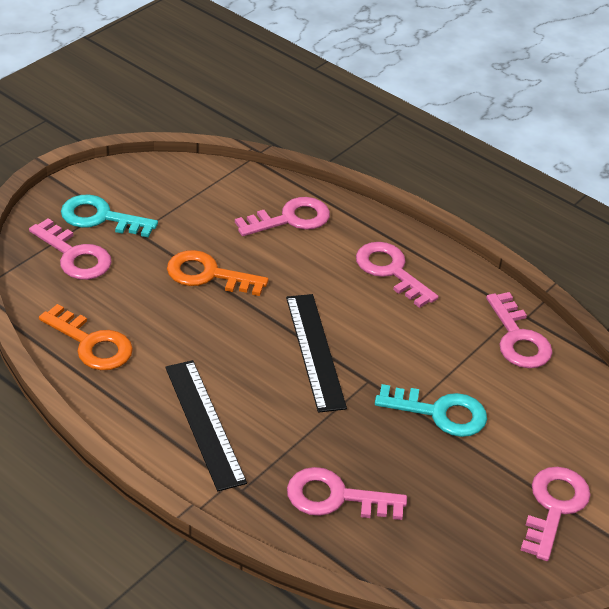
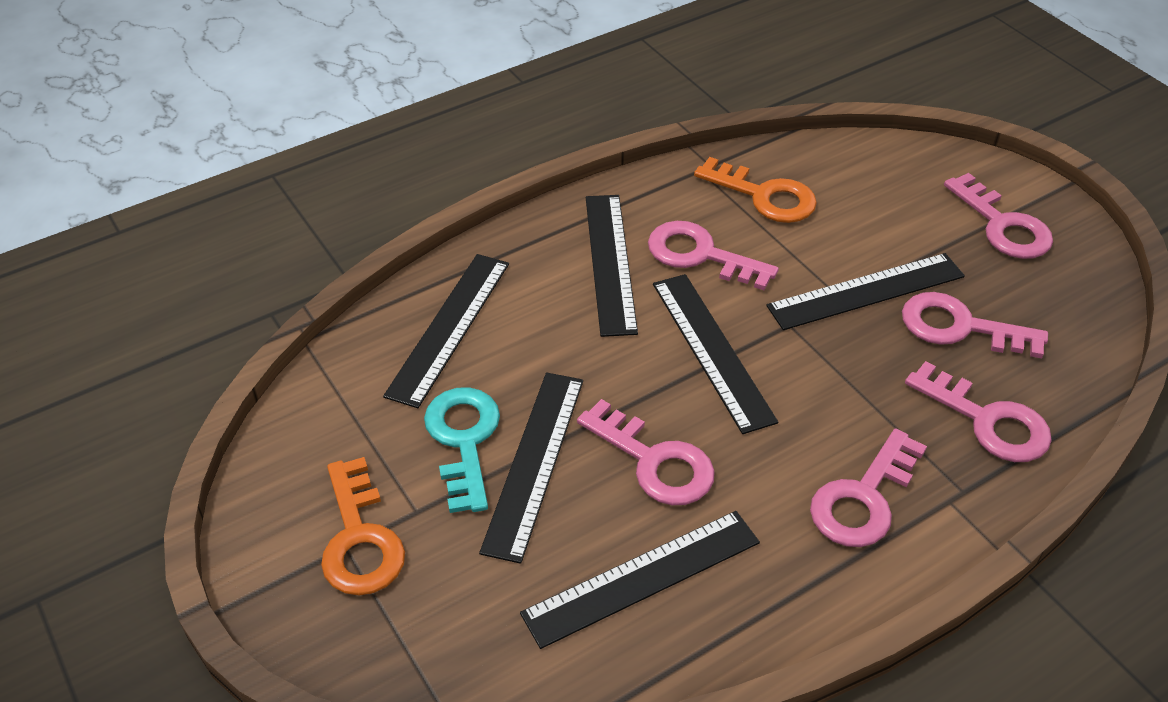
black ruler: 2 -> 6
turquoise key: 2 -> 1

